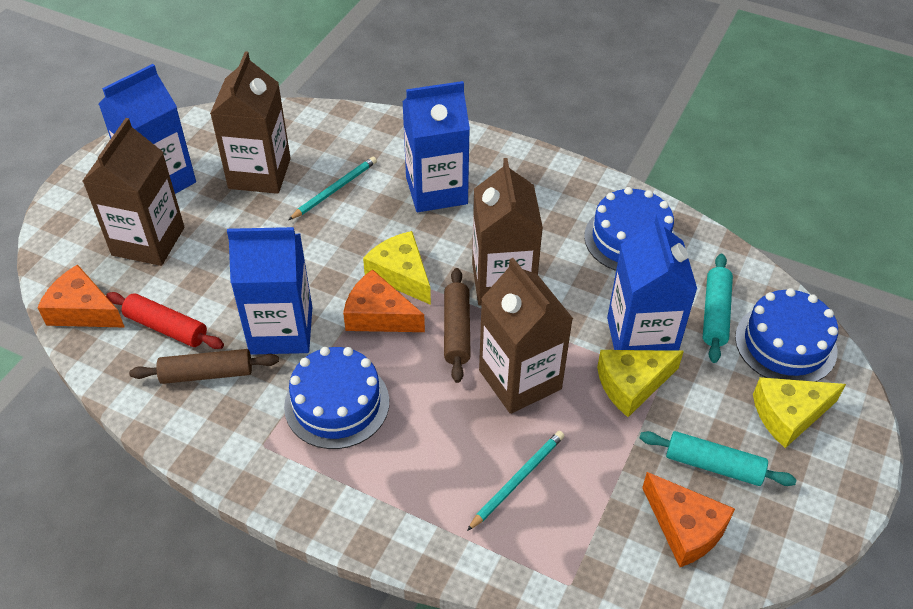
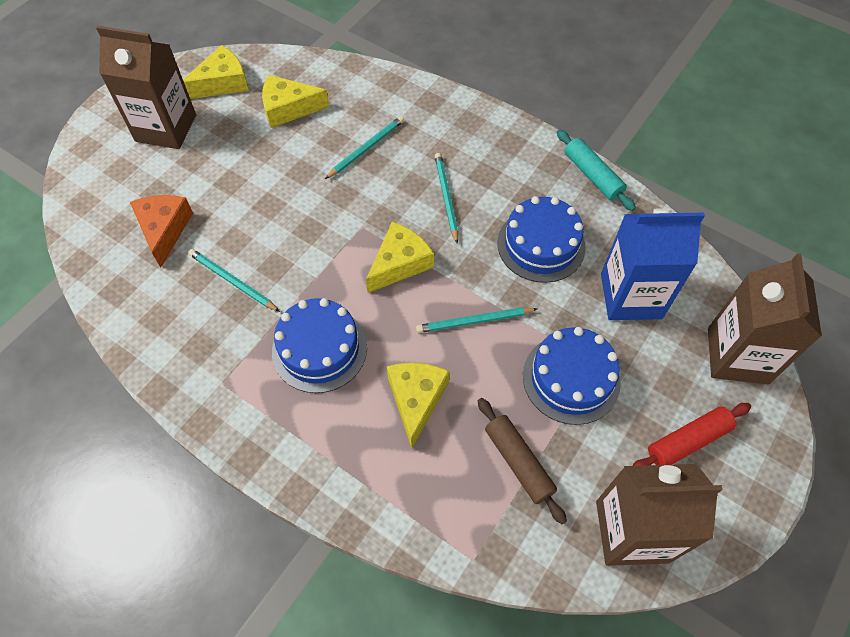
blue carton: 4 -> 1
brown carton: 4 -> 3
brown rolling pin: 2 -> 1
orange cheese: 3 -> 1
turquoise pencil: 2 -> 4
turquoise rolling pin: 2 -> 1
yellow cheese: 3 -> 4

